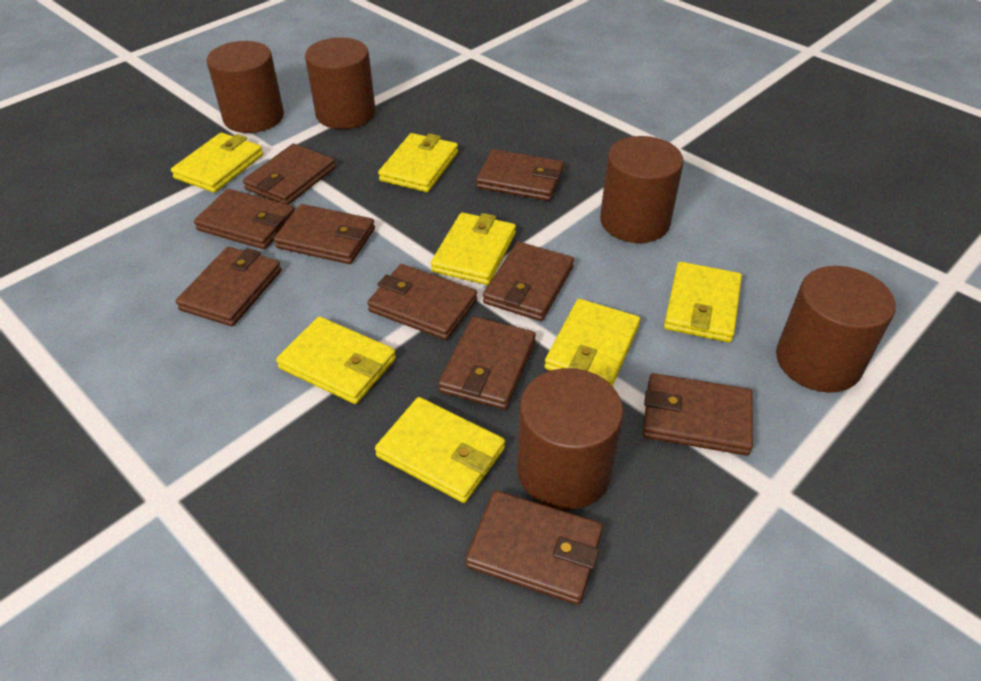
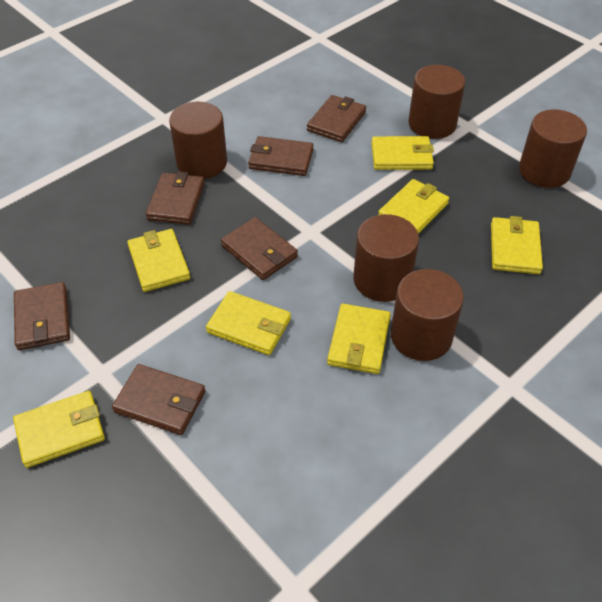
brown wallet: 10 -> 6

